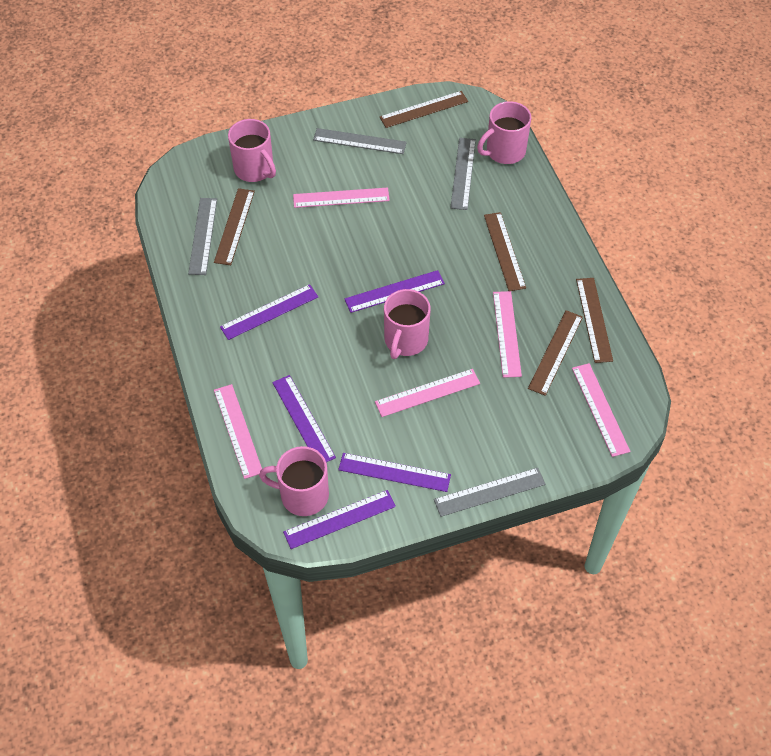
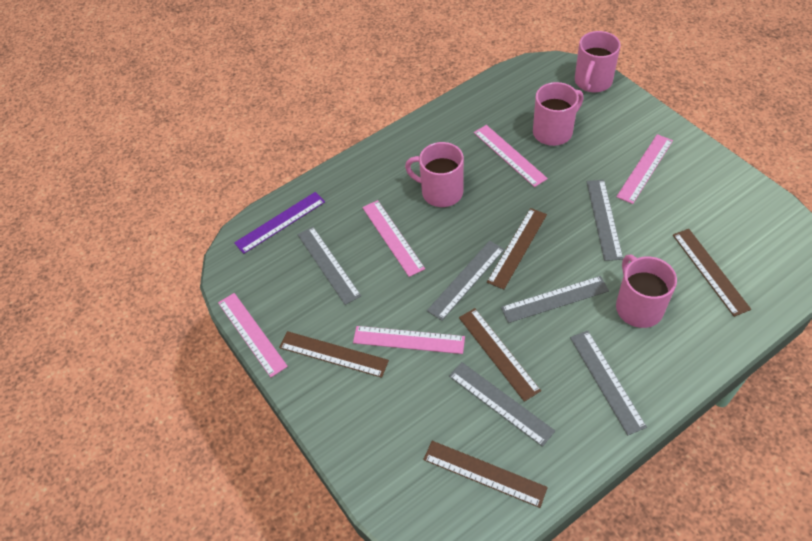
grey ruler: 4 -> 6
purple ruler: 5 -> 1

